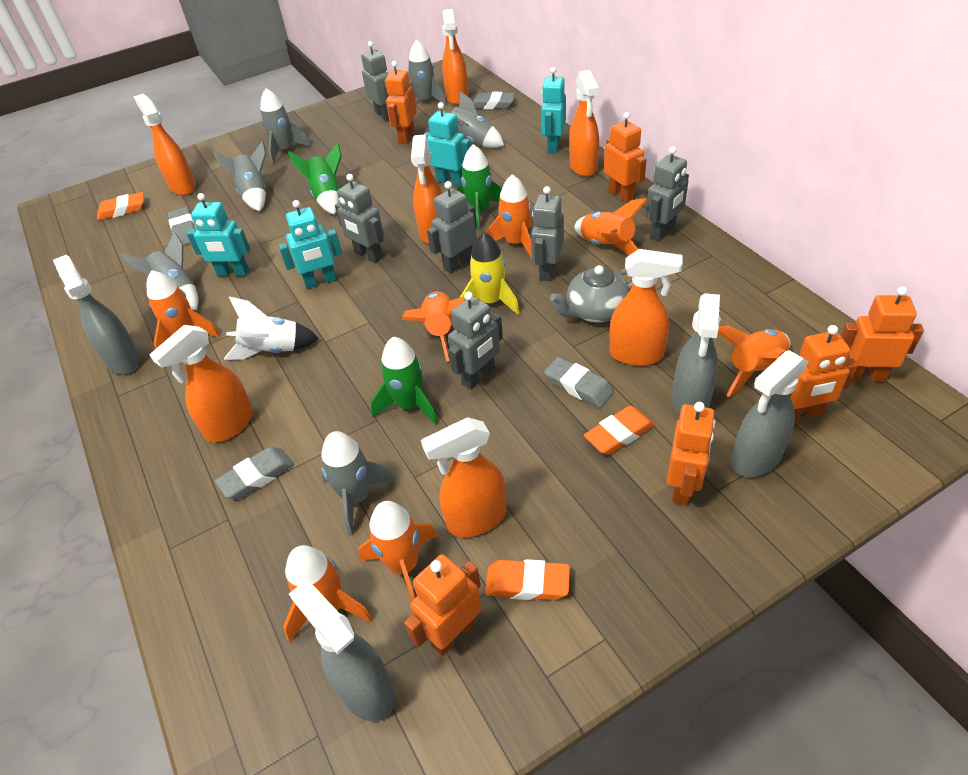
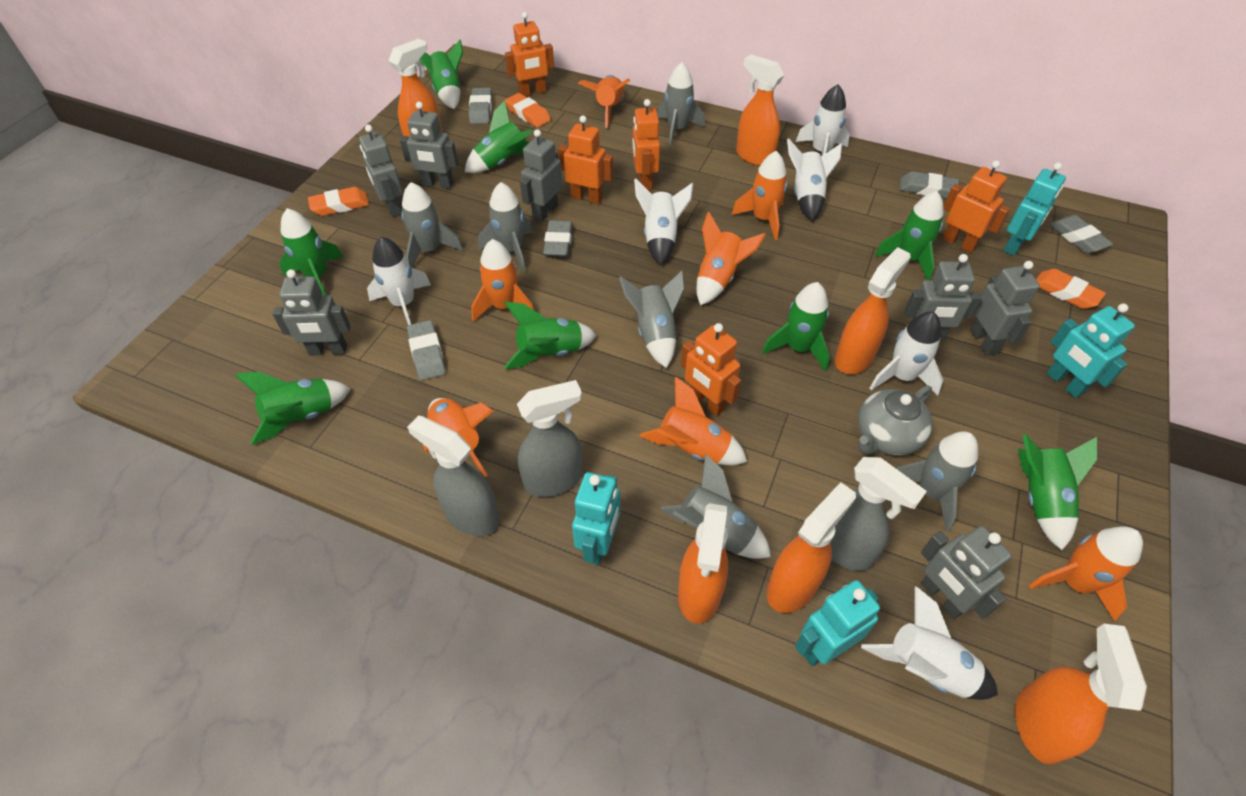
green rocket: 3 -> 8
grey eraser: 4 -> 5
grey robot: 6 -> 7
grey spray bottle: 4 -> 3
orange robot: 6 -> 5
orange spray bottle: 7 -> 6
white rocket: 1 -> 6
yellow rocket: 1 -> 0

